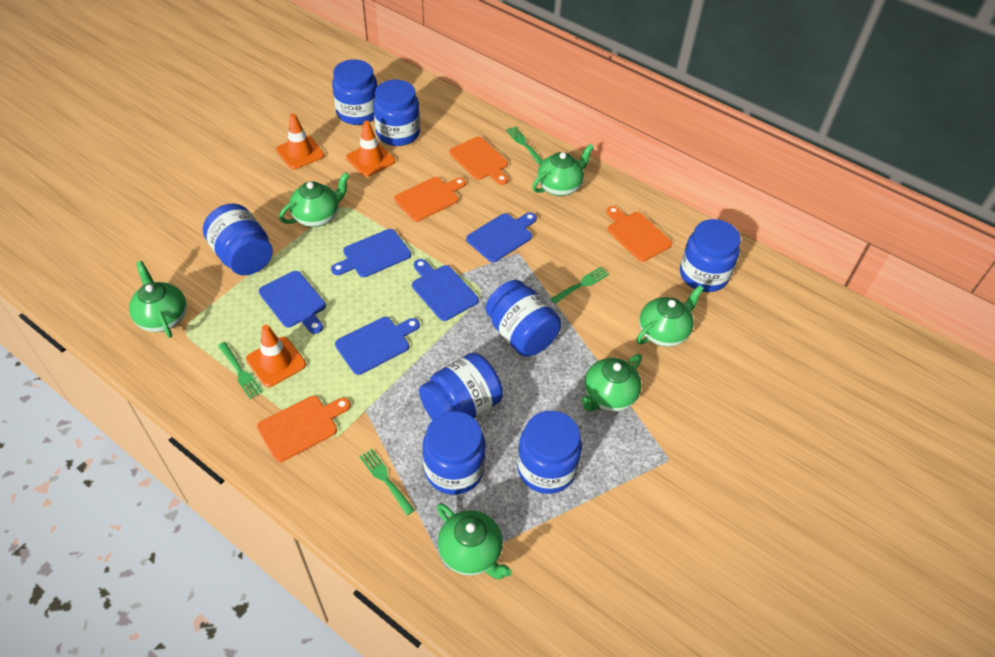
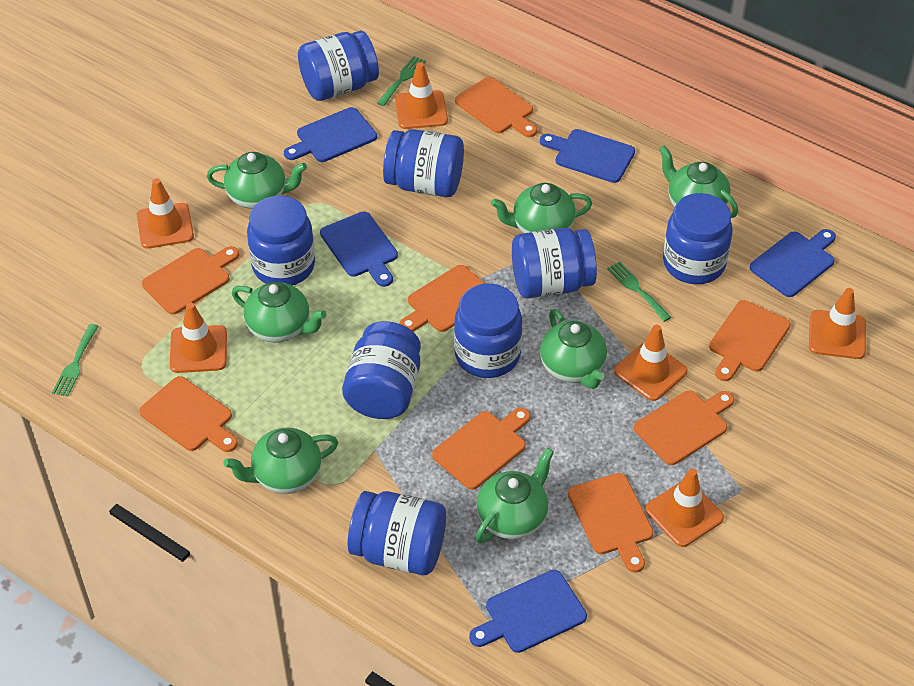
green fork: 4 -> 3
green teapot: 6 -> 7
orange cutting board: 4 -> 8
orange traffic cone: 3 -> 6

